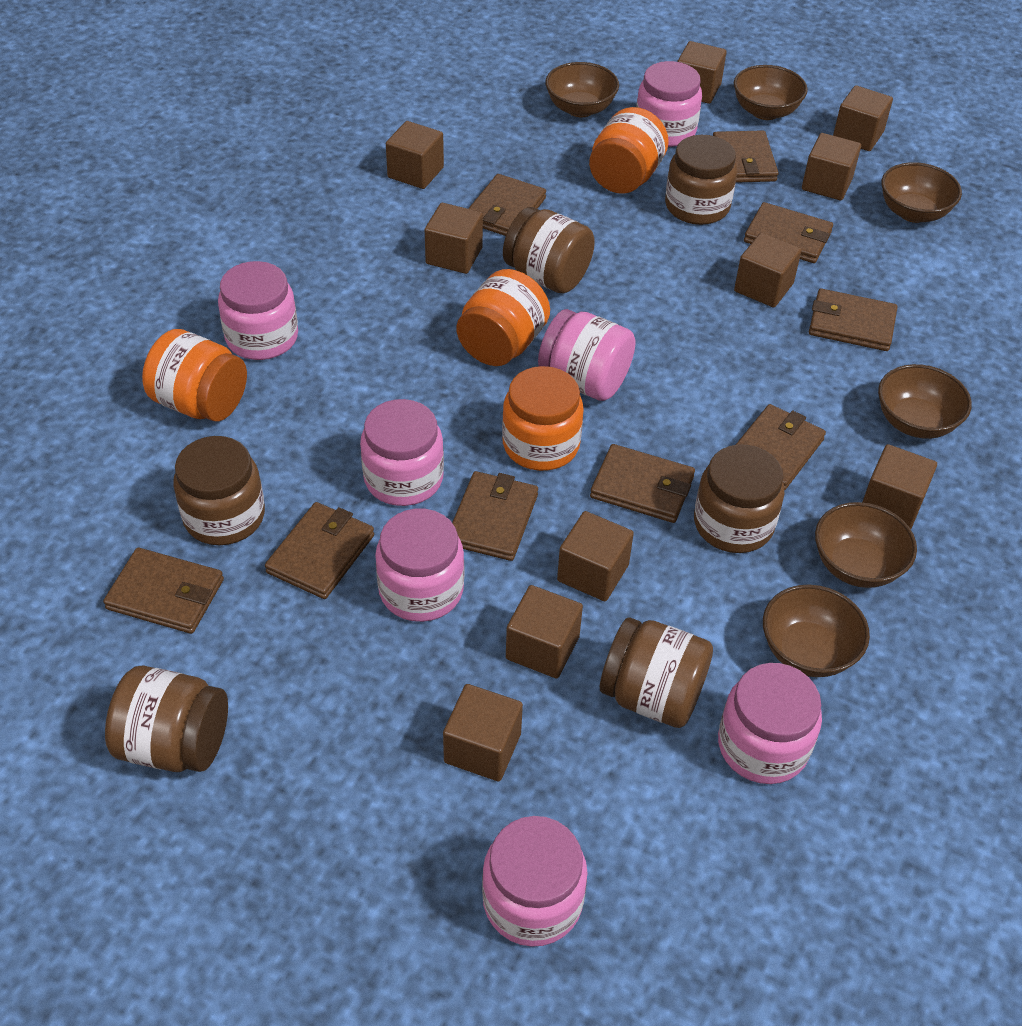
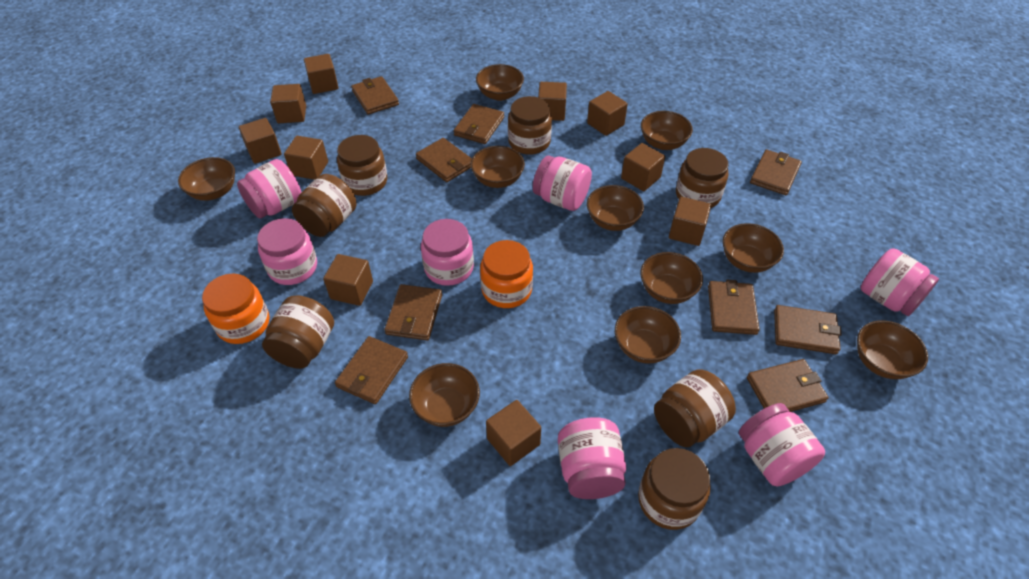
brown bowl: 6 -> 10
brown jar: 6 -> 7
orange jar: 4 -> 2

